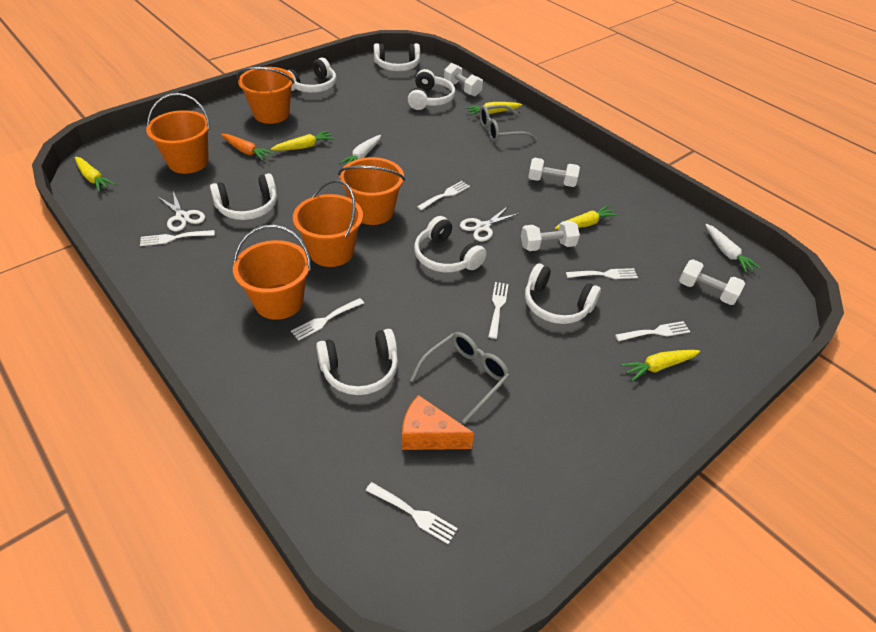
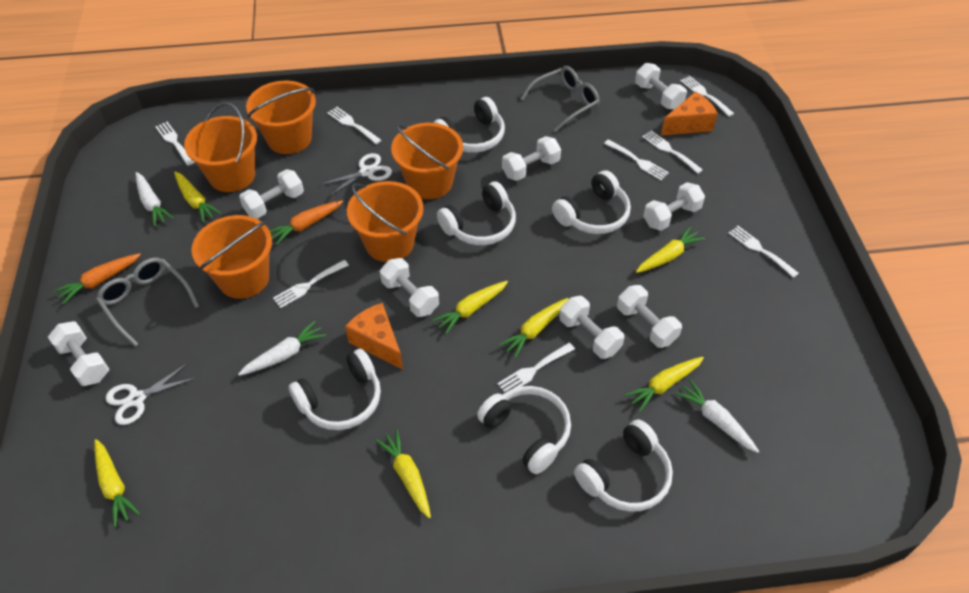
orange carrot: 1 -> 2
orange cheese: 1 -> 2
white carrot: 2 -> 3
white dumbbell: 4 -> 8
white fork: 7 -> 8
white headphones: 7 -> 6
yellow carrot: 5 -> 7

